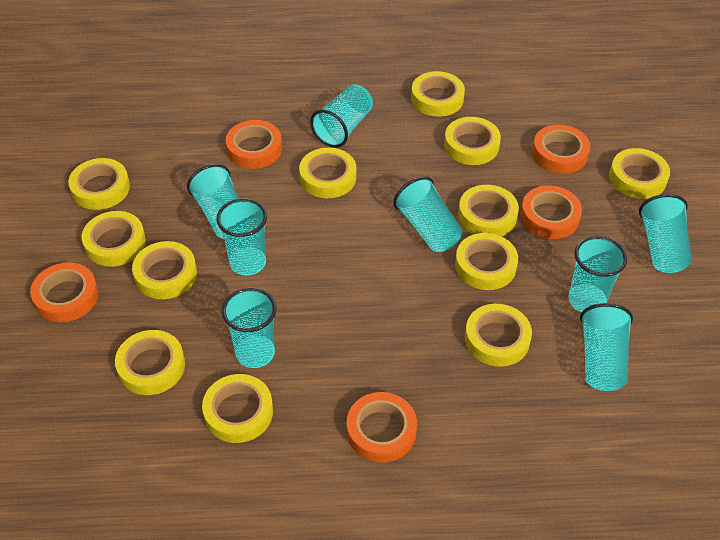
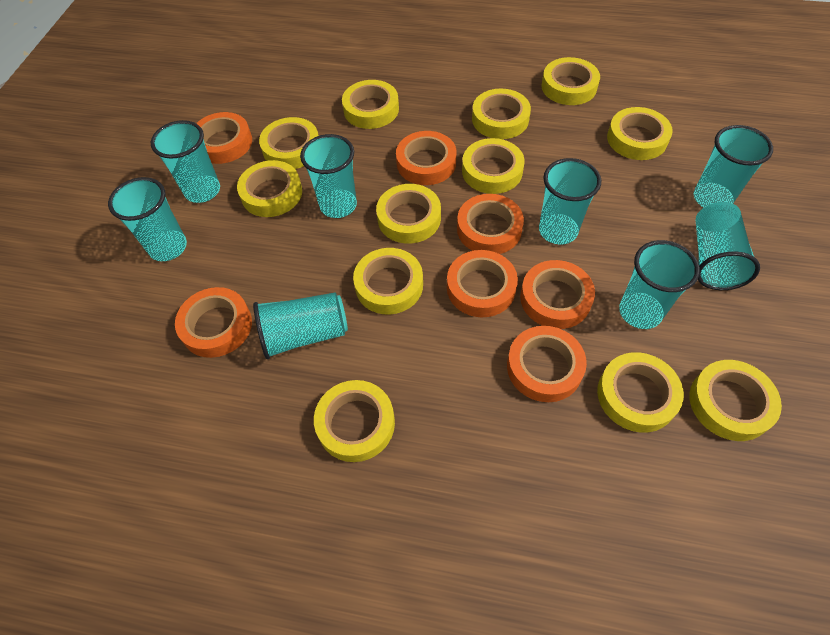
orange tape: 5 -> 7

